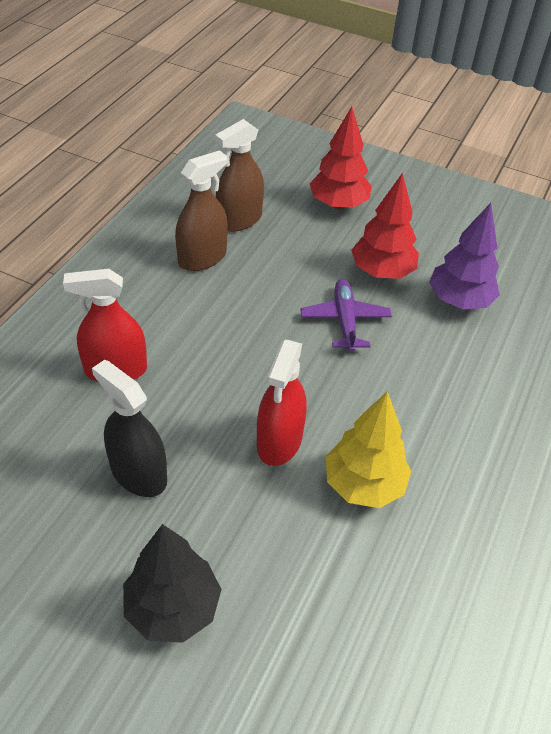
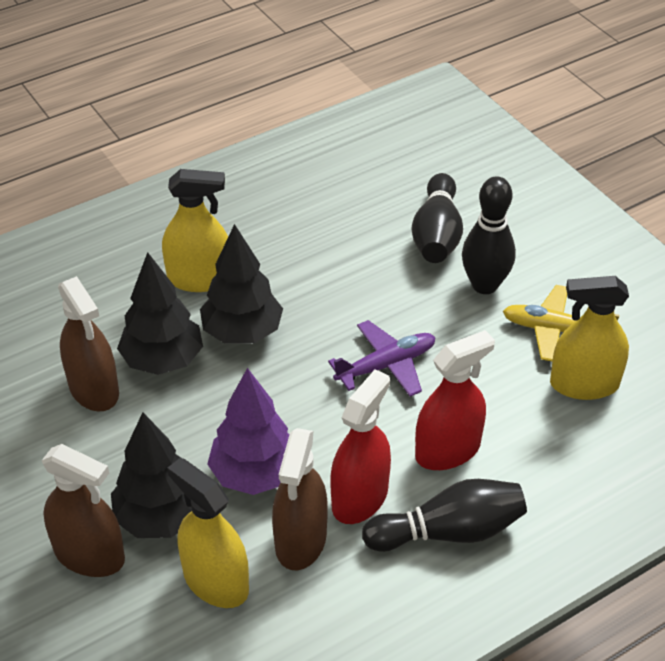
black bowling pin: 0 -> 3
black spray bottle: 1 -> 0
black tree: 1 -> 3
brown spray bottle: 2 -> 3
red tree: 2 -> 0
yellow plane: 0 -> 1
yellow spray bottle: 0 -> 3
yellow tree: 1 -> 0

